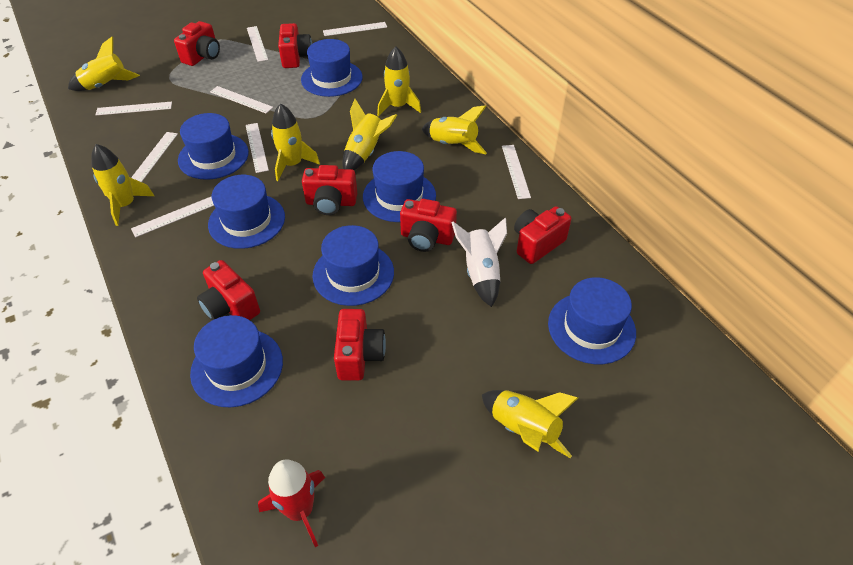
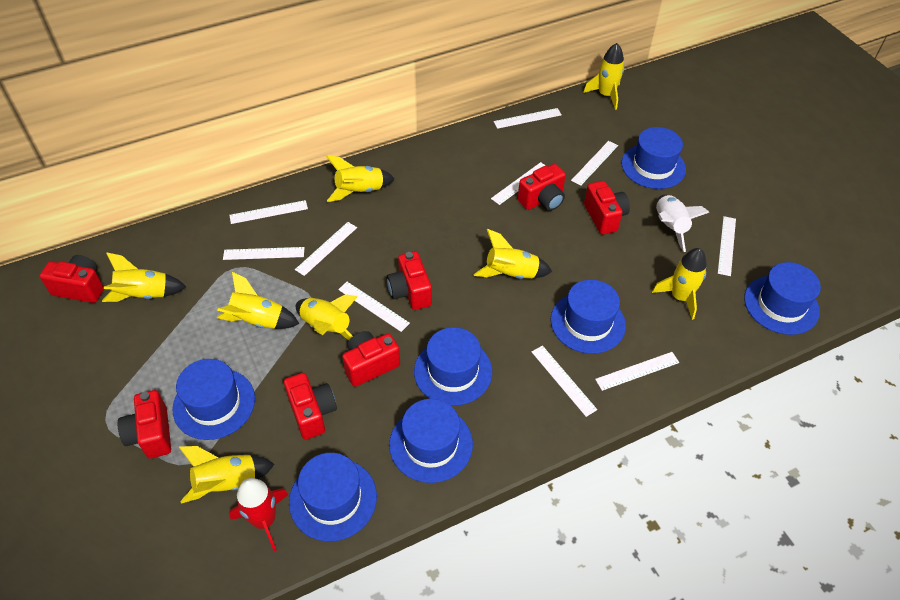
white ruler: 8 -> 10
yellow rocket: 7 -> 8

